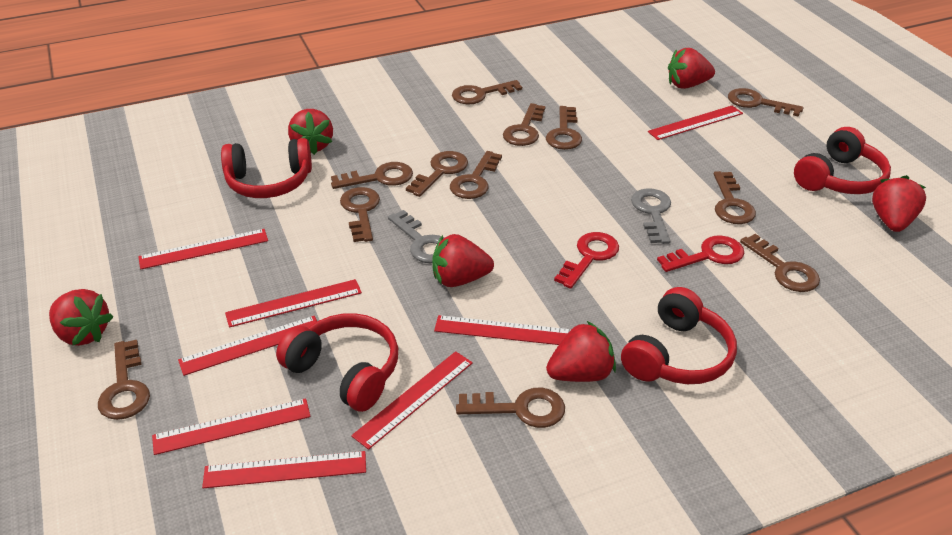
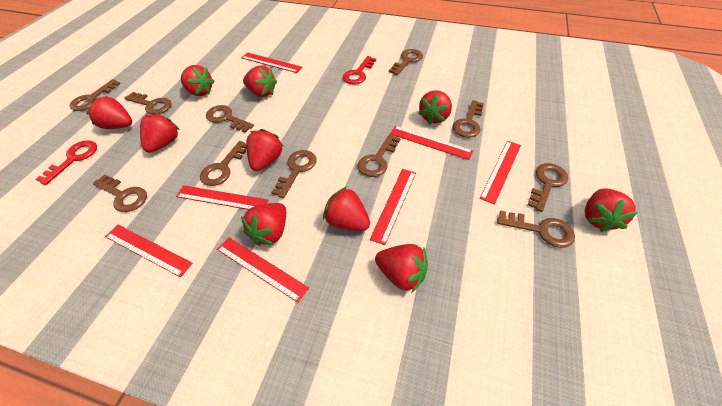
brown key: 12 -> 11
grey key: 2 -> 0
red headphones: 4 -> 0
red ruler: 8 -> 7
red strawberry: 6 -> 10

